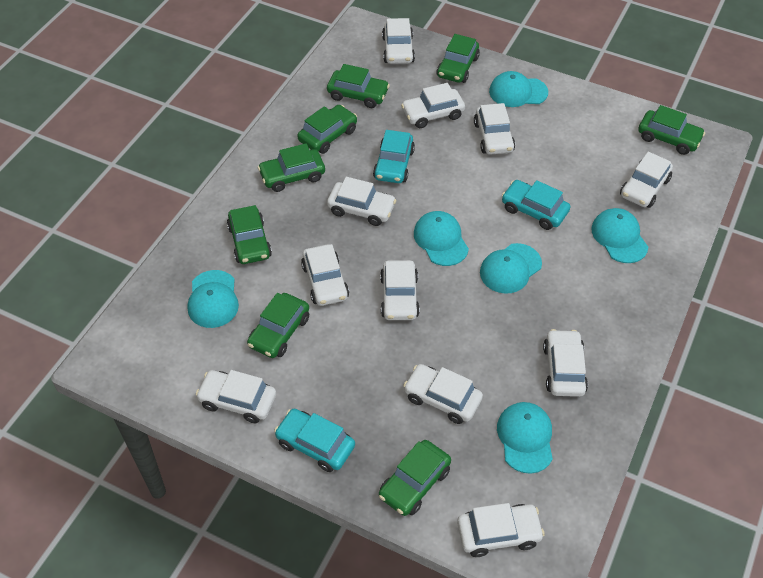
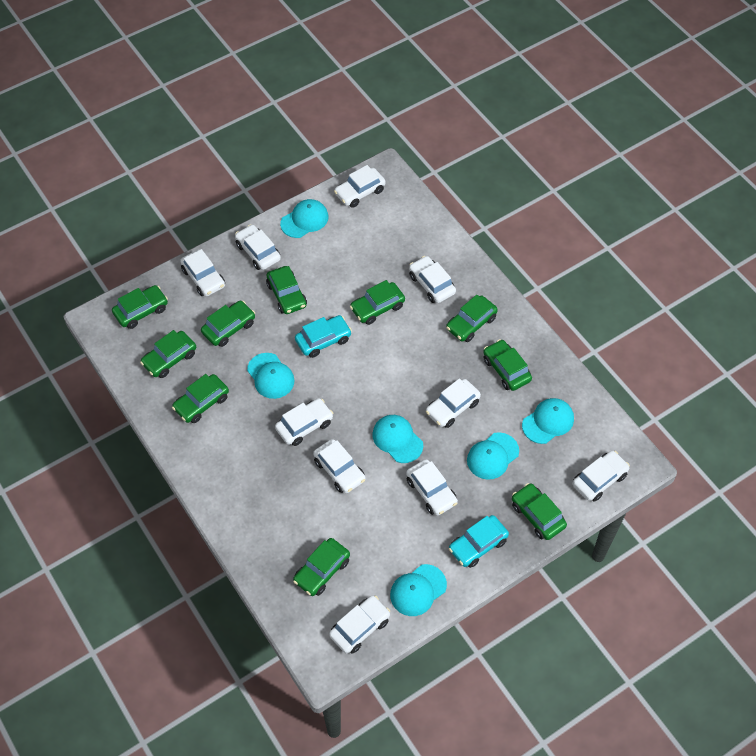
green car: 8 -> 10
turquoise car: 3 -> 2
white car: 11 -> 10

